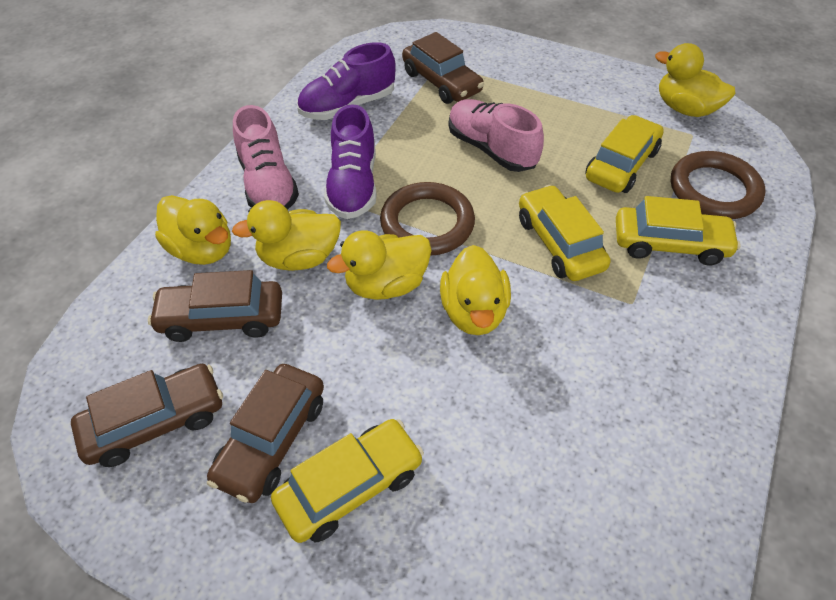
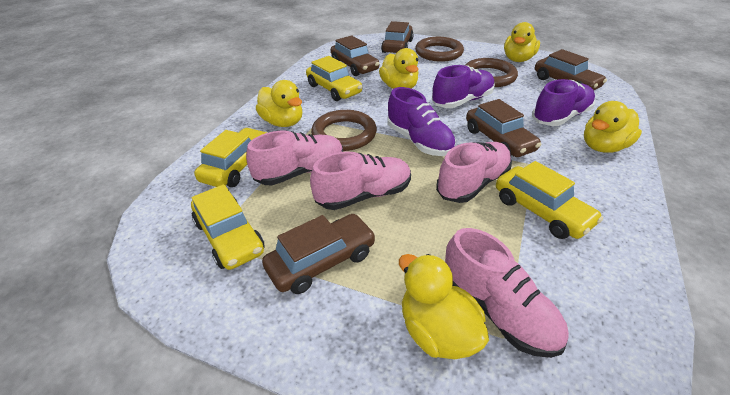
brown car: 4 -> 5
brown ring: 2 -> 3
pink shoe: 2 -> 4
purple shoe: 2 -> 3

